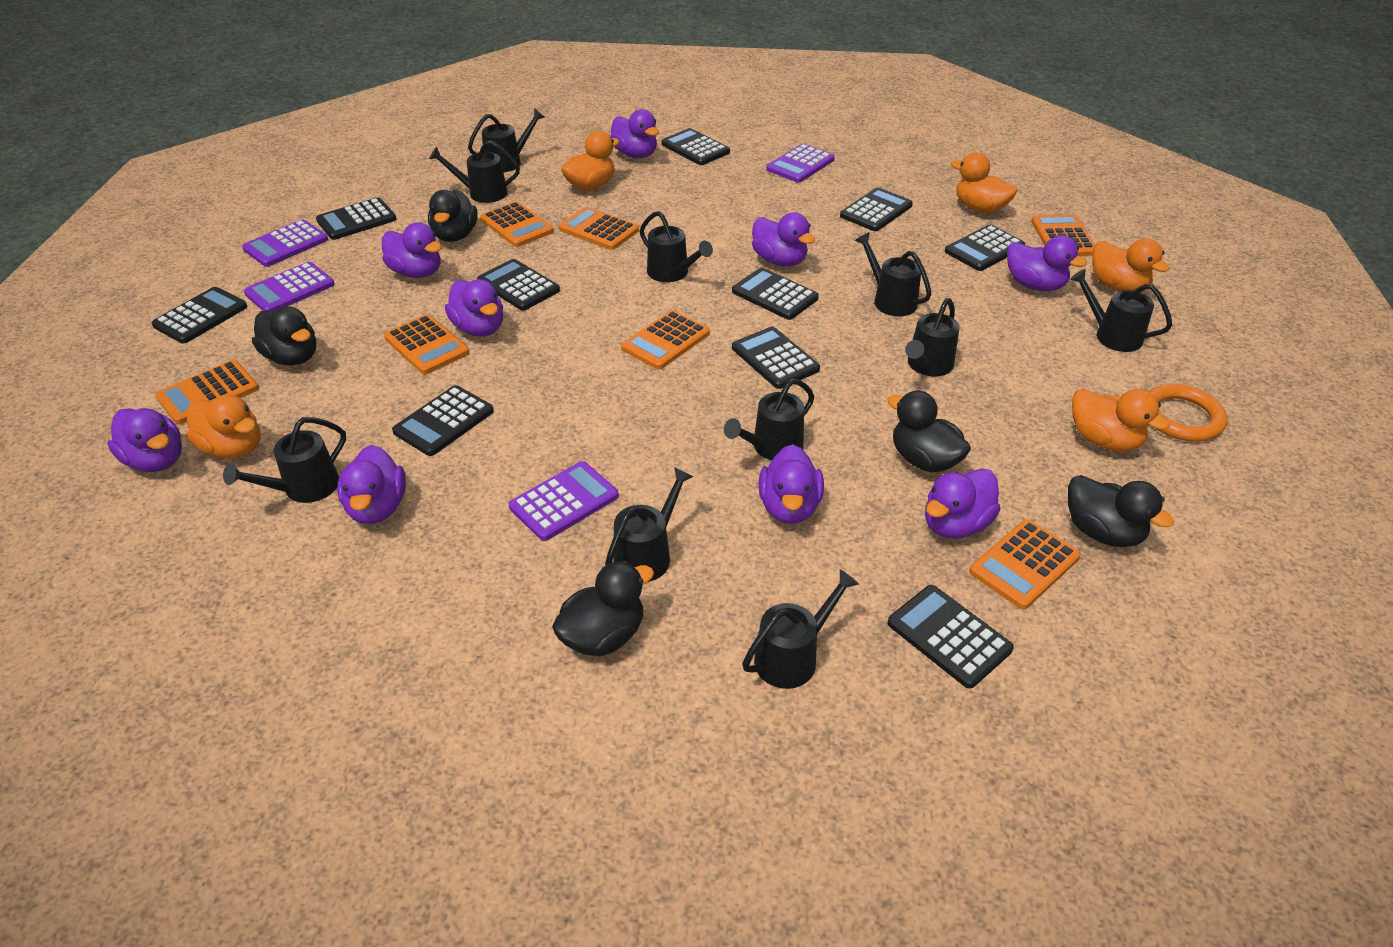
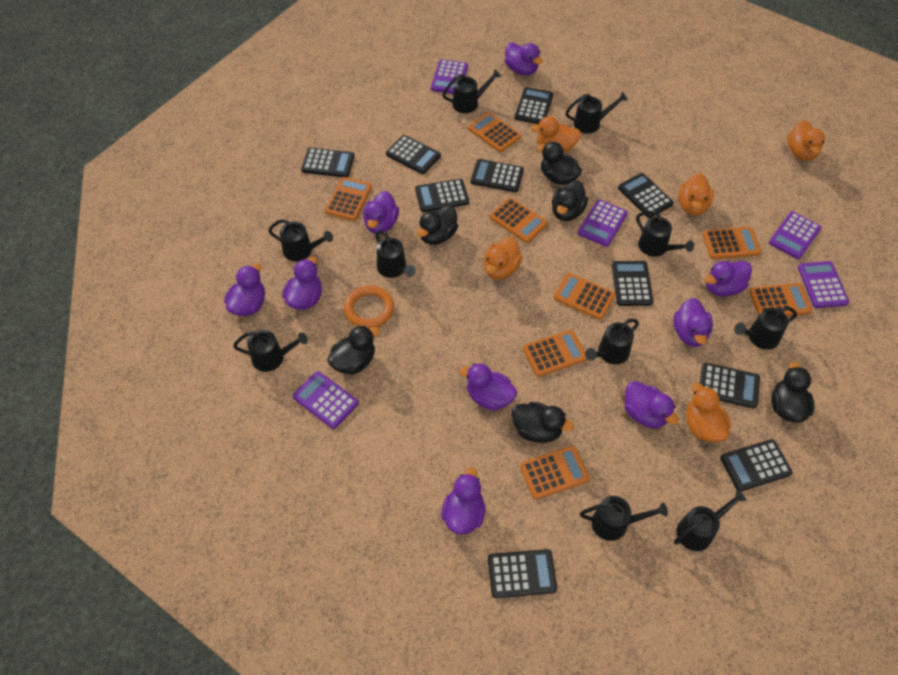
black duck: 5 -> 6
orange calculator: 7 -> 8
purple calculator: 4 -> 5

